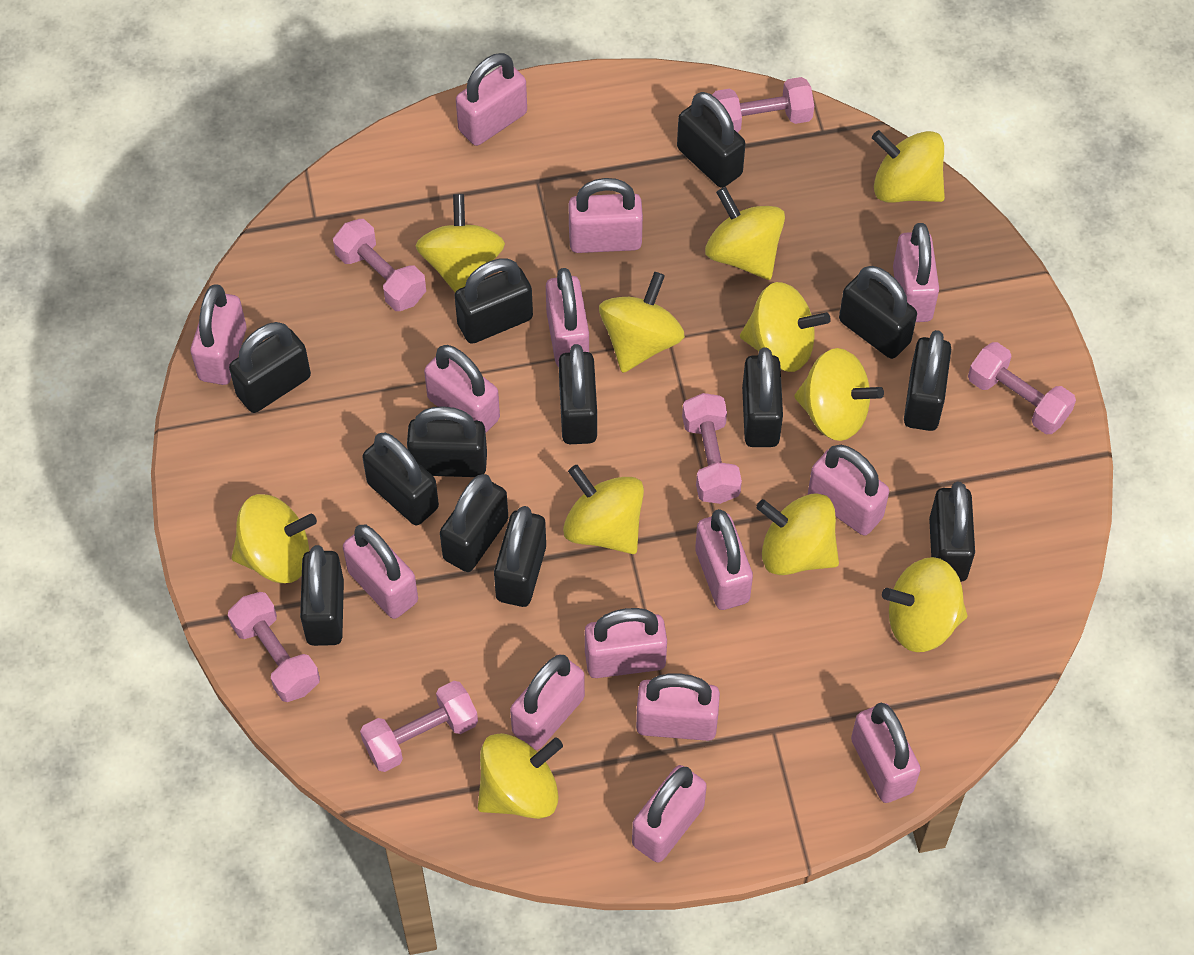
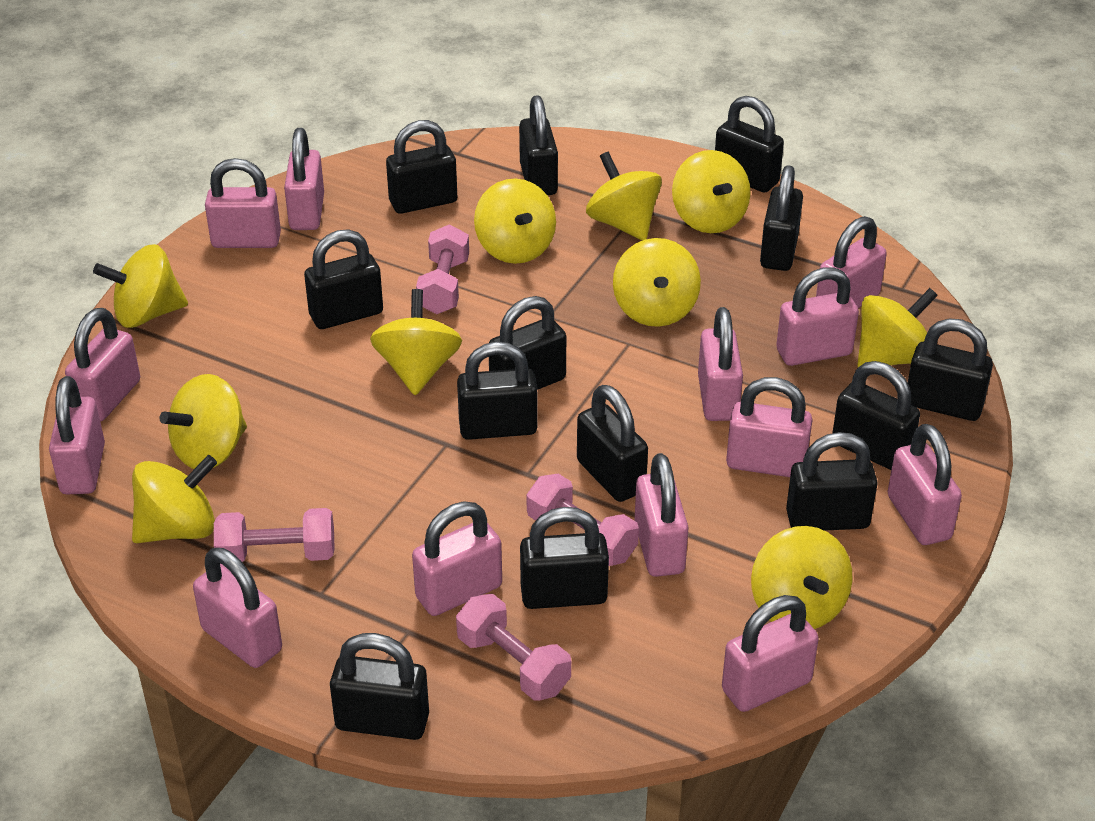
pink dumbbell: 6 -> 4
pink padlock: 14 -> 13
yellow spinning top: 11 -> 10

